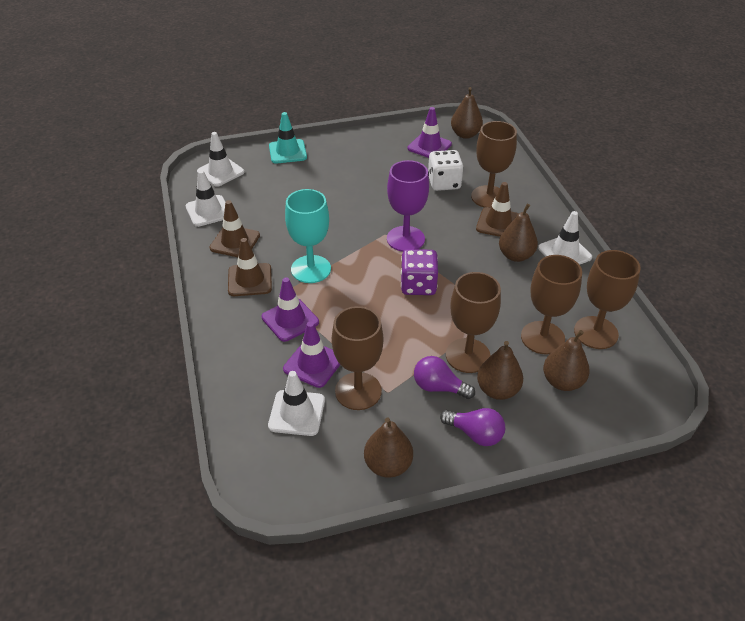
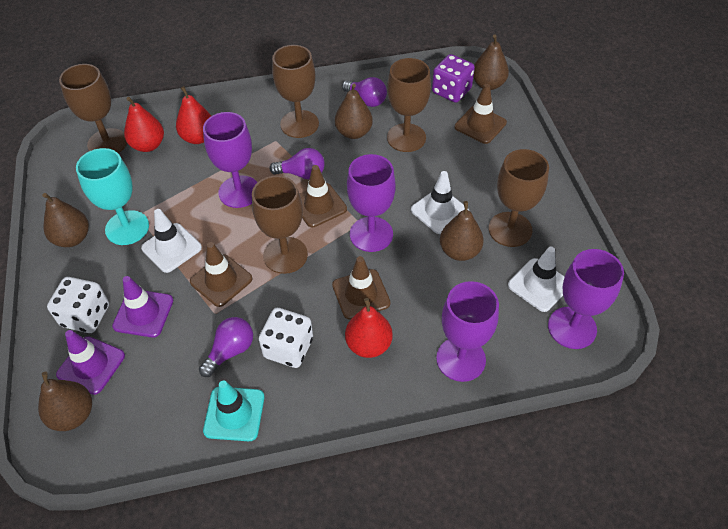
brown traffic cone: 3 -> 4
purple goblet: 1 -> 4
purple light bulb: 2 -> 3
purple traffic cone: 3 -> 2
red pear: 0 -> 3
white dice: 1 -> 2
white traffic cone: 4 -> 3

